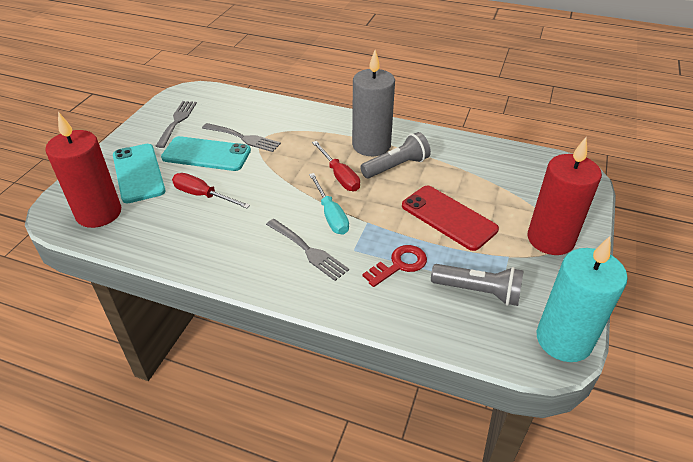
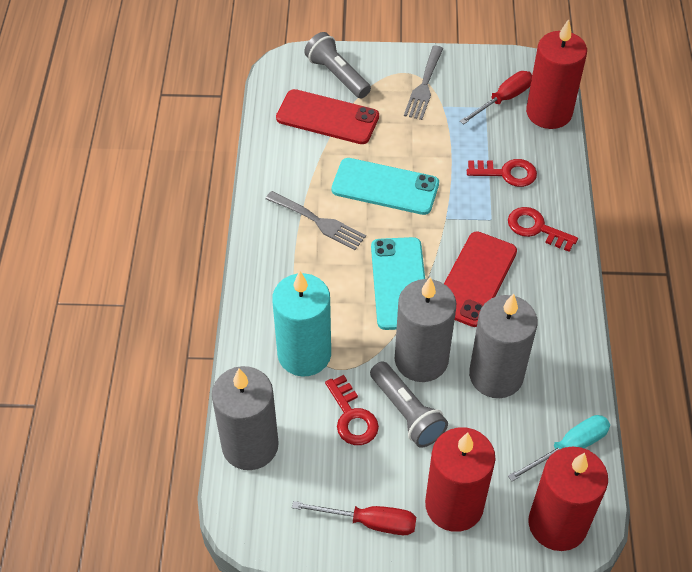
grey candle: 1 -> 3
grey fork: 3 -> 2
red candle: 2 -> 3
red key: 1 -> 3
red phone: 1 -> 2

